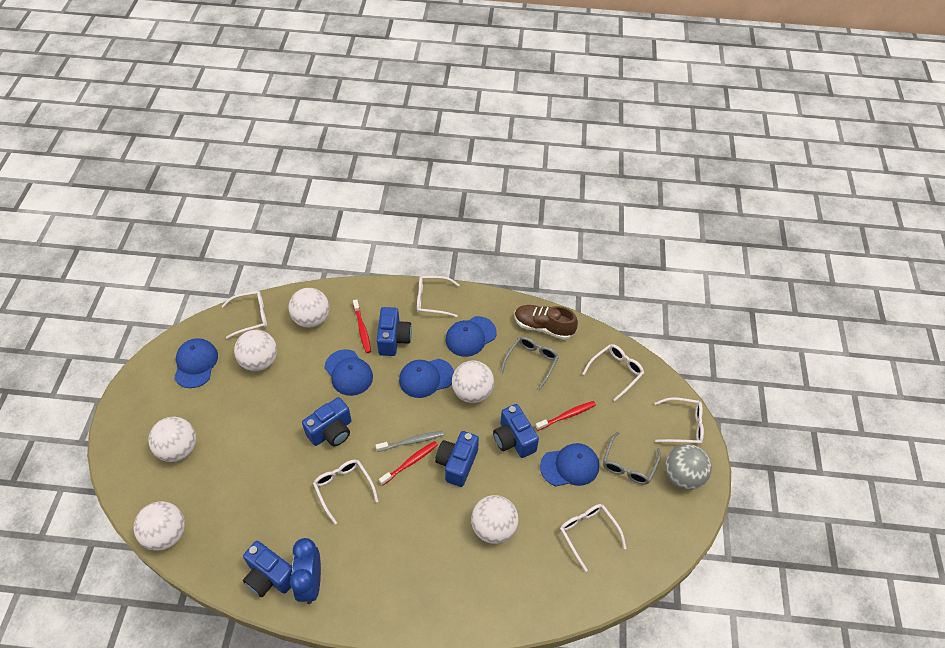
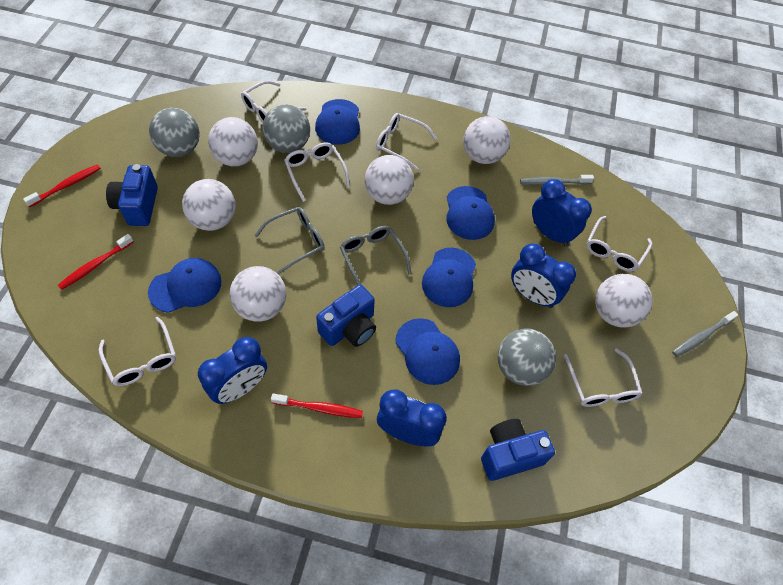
blue camera: 5 -> 3
blue clock: 1 -> 4
brown shoe: 1 -> 0
grey ball: 1 -> 3
grey toothbrush: 1 -> 2

